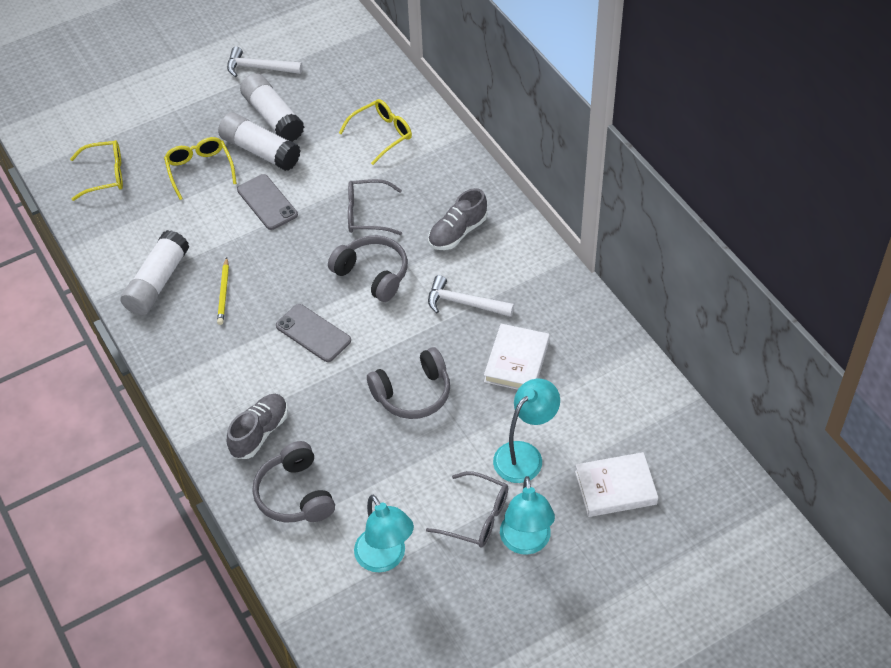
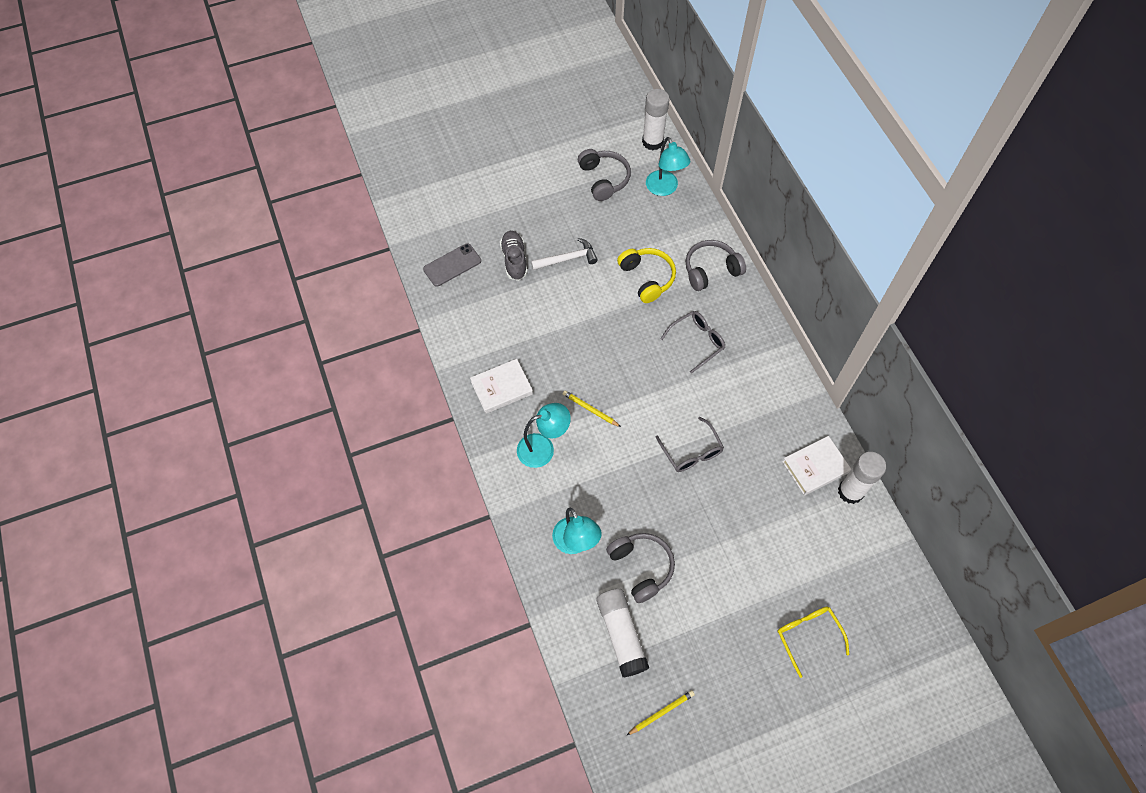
grey phone: 2 -> 1
grey shoe: 2 -> 1
white hammer: 2 -> 1
yellow glasses: 3 -> 1
yellow headphones: 0 -> 1
yellow pencil: 1 -> 2

